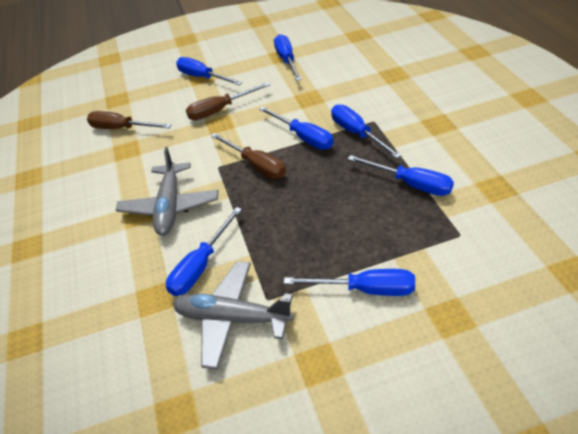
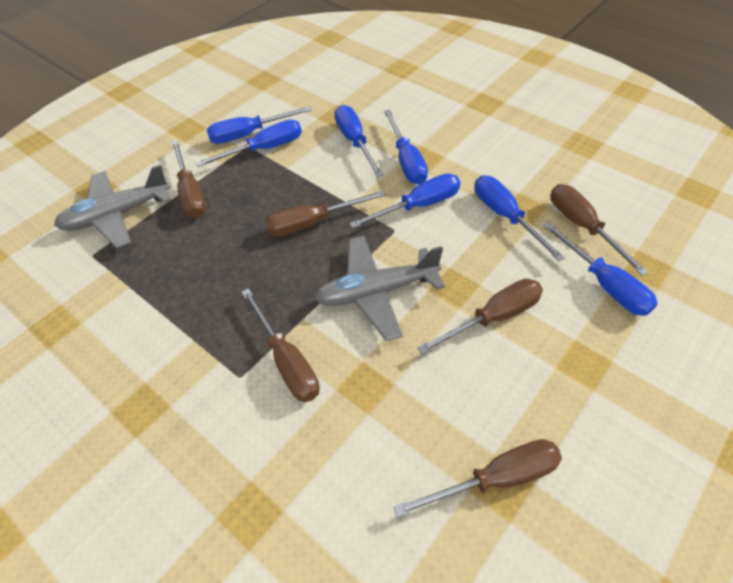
brown screwdriver: 3 -> 6

